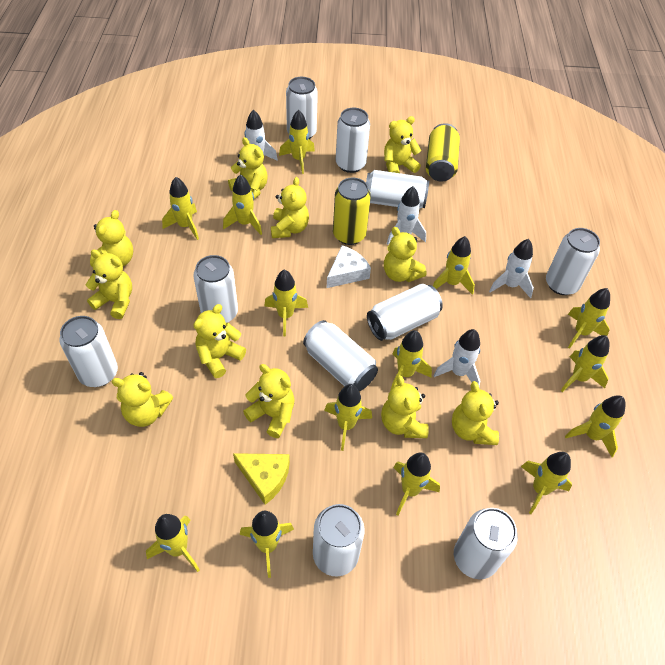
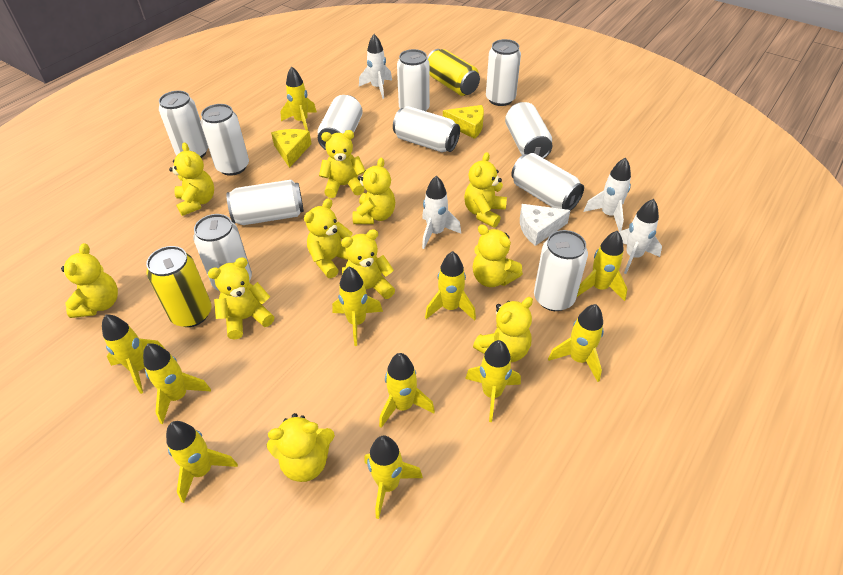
white can: 10 -> 11
yellow cheese: 1 -> 2
yellow rocket: 14 -> 11

